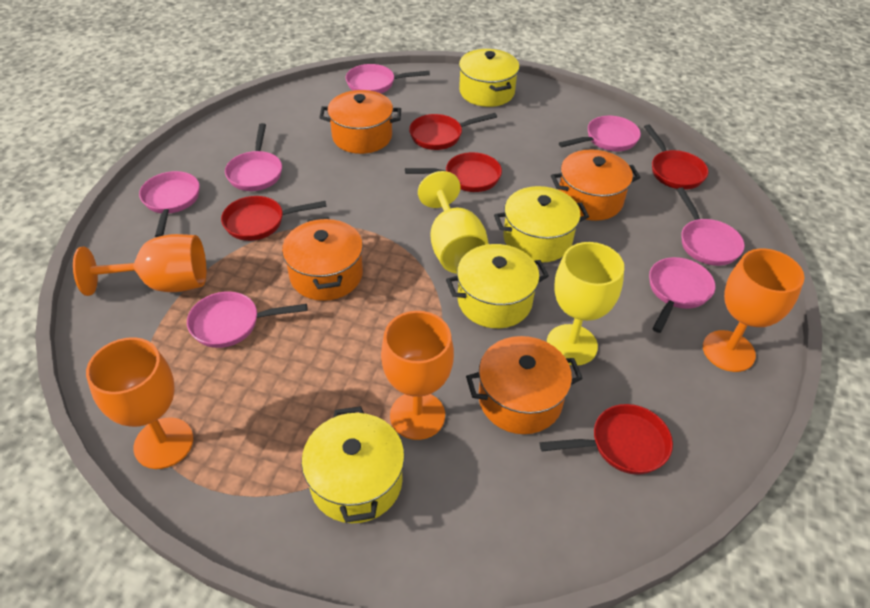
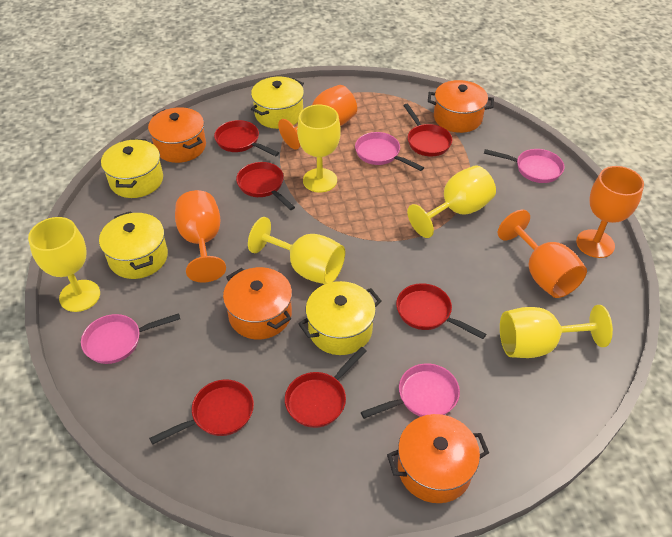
pink pan: 7 -> 4
red pan: 5 -> 6
yellow goblet: 2 -> 5

